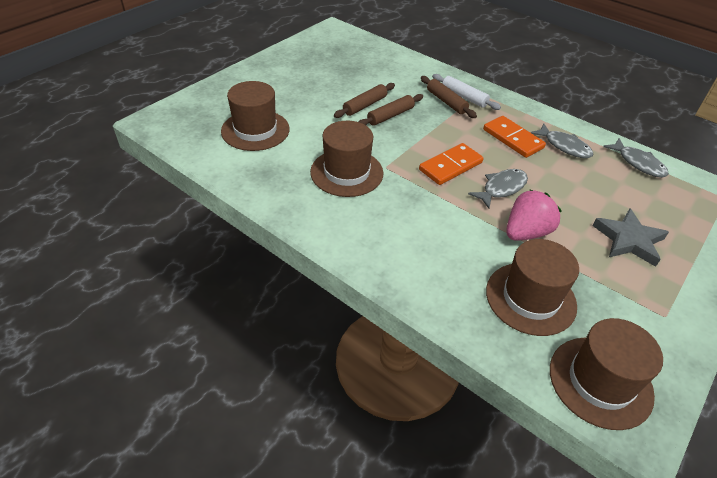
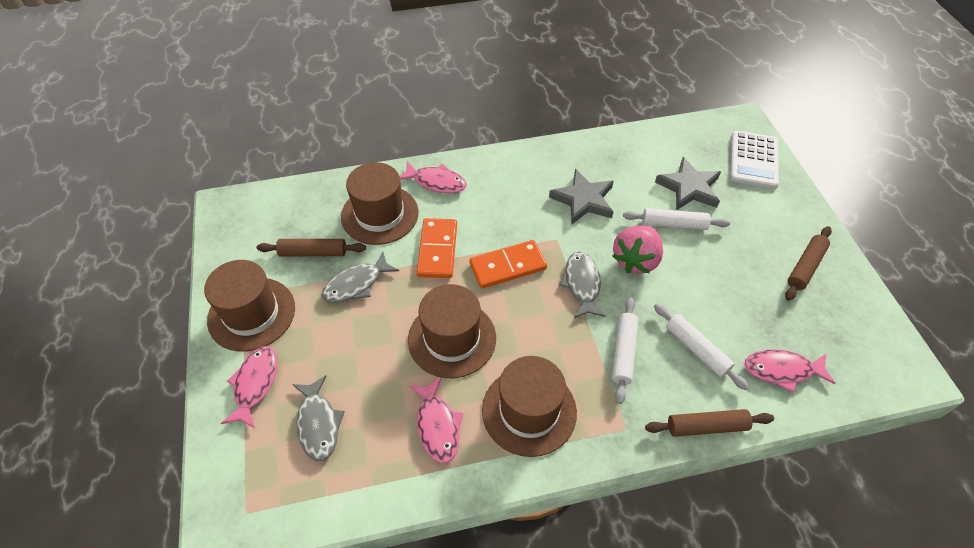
grey star: 1 -> 2
pink fish: 0 -> 4
white calculator: 0 -> 1
white rolling pin: 1 -> 3

